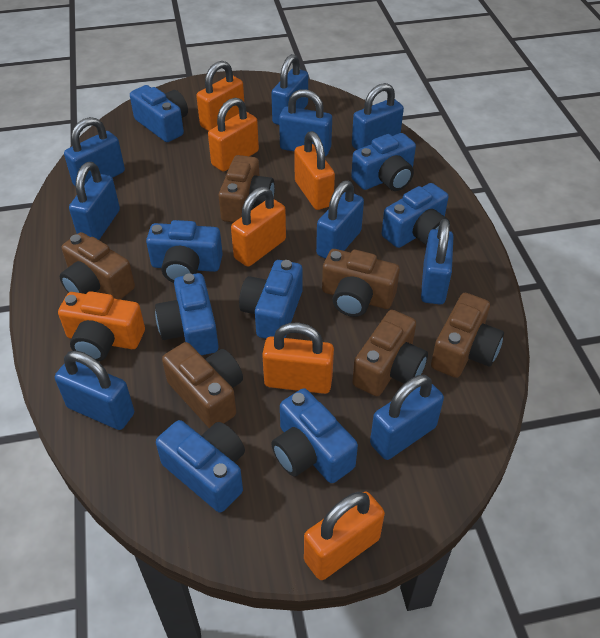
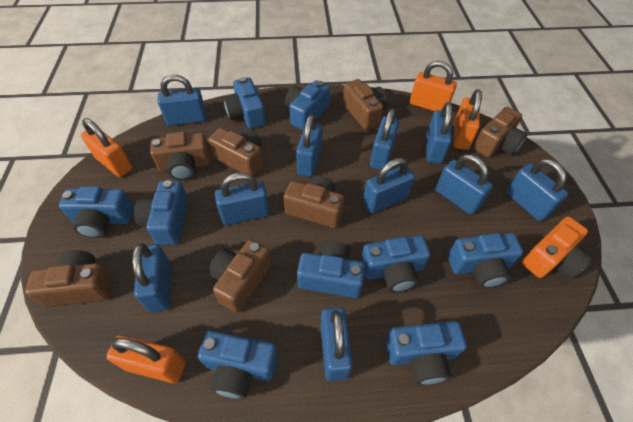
blue camera: 8 -> 9
blue padlock: 9 -> 10
brown camera: 6 -> 7
orange padlock: 6 -> 4

